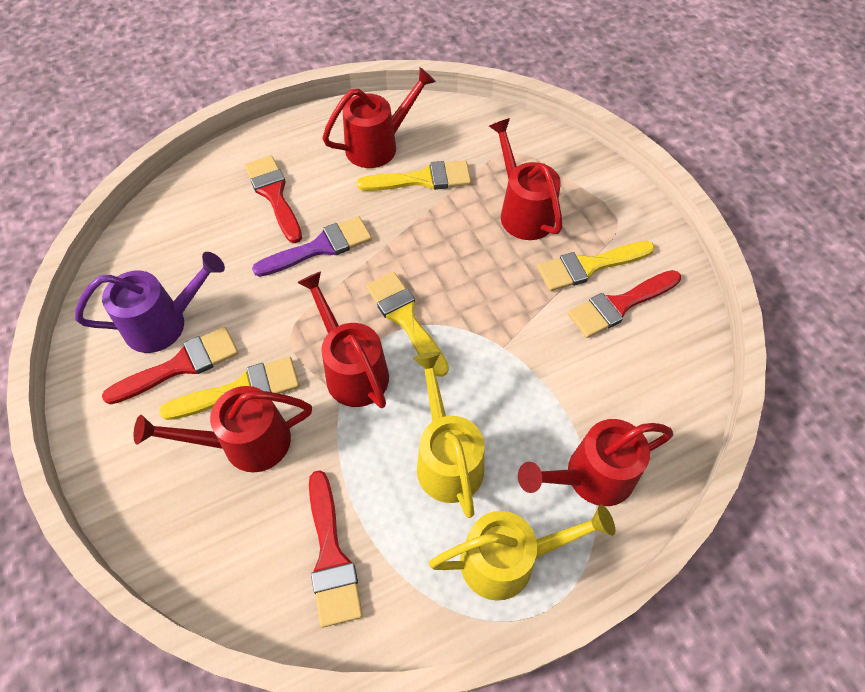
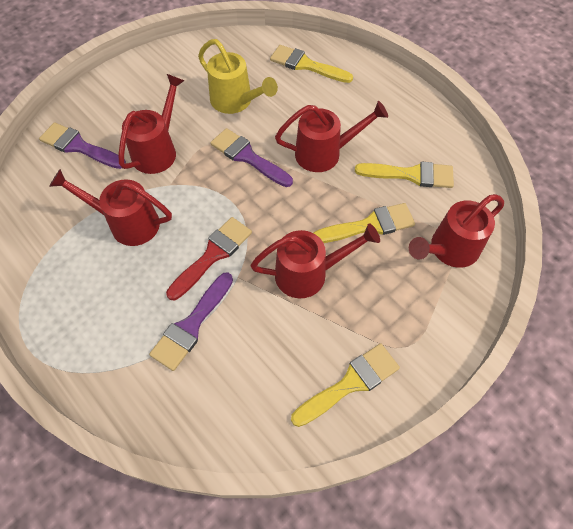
purple brush: 1 -> 3
purple watering can: 1 -> 0
red brush: 4 -> 1
yellow watering can: 2 -> 1

